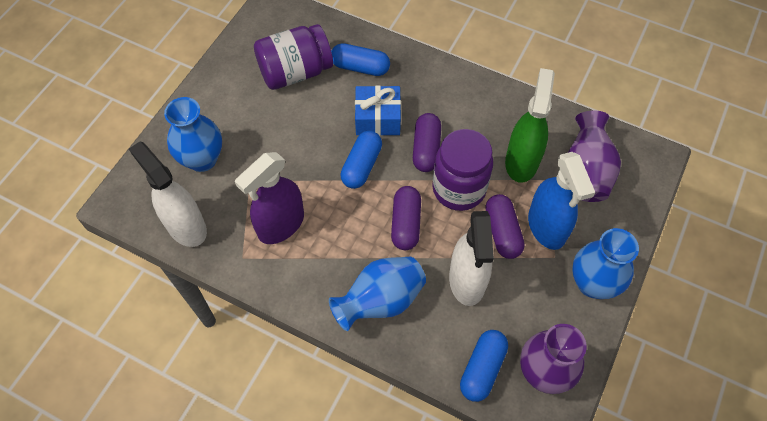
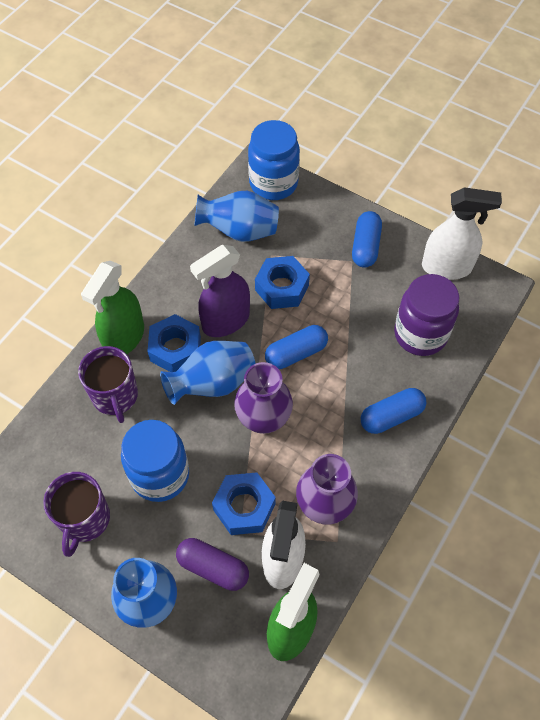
blue gift: 1 -> 0
blue jar: 0 -> 2
blue nut: 0 -> 3
blue spray bottle: 1 -> 0
green spray bottle: 1 -> 2
purple capsule: 3 -> 1
purple jar: 2 -> 1
purple mug: 0 -> 2

